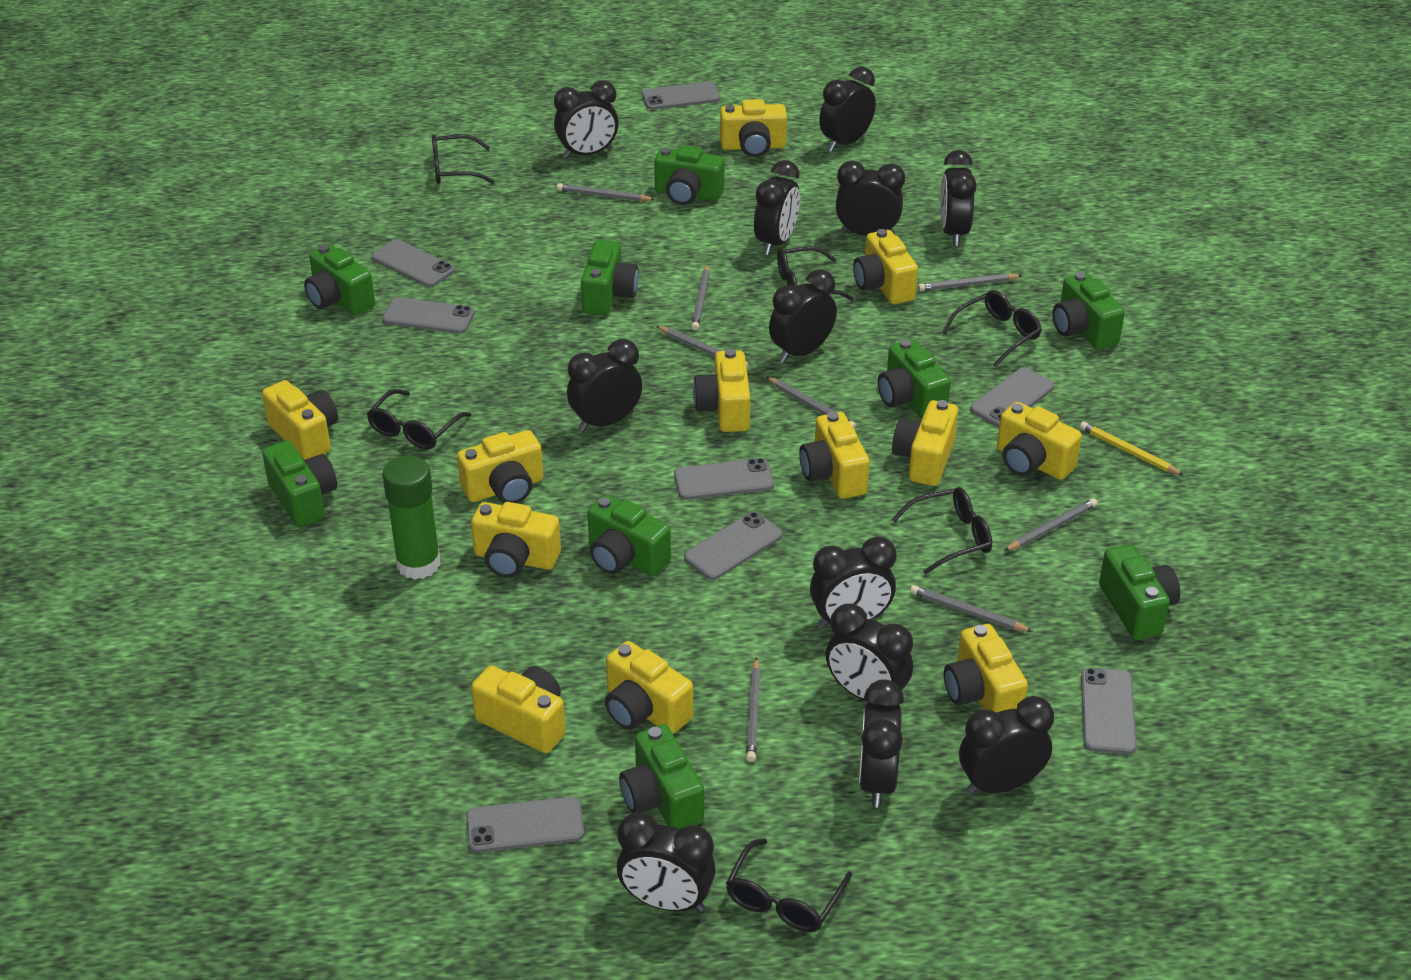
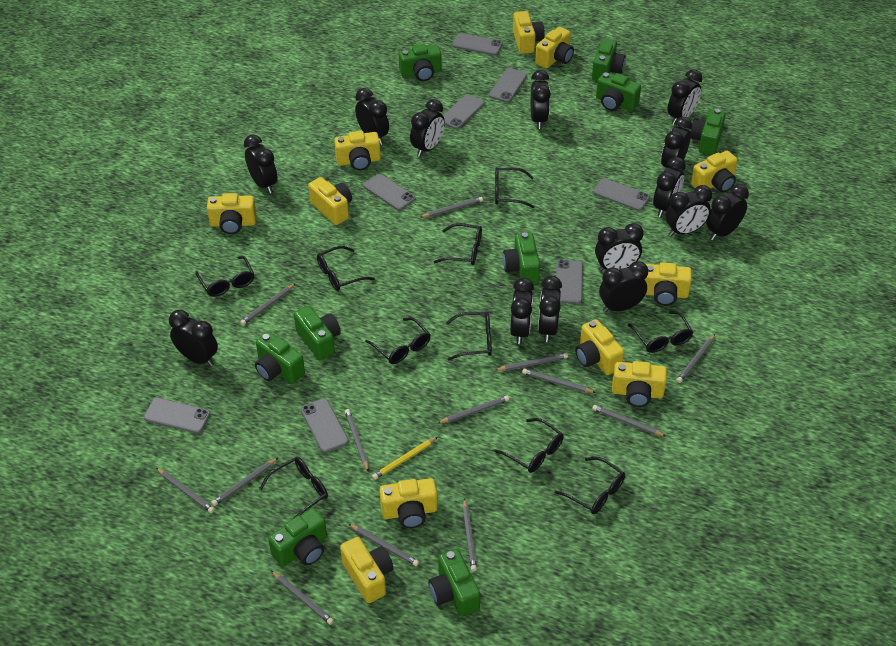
black clock: 12 -> 14
black glasses: 6 -> 10
green glue stick: 1 -> 0
grey pencil: 8 -> 13
yellow camera: 12 -> 11

